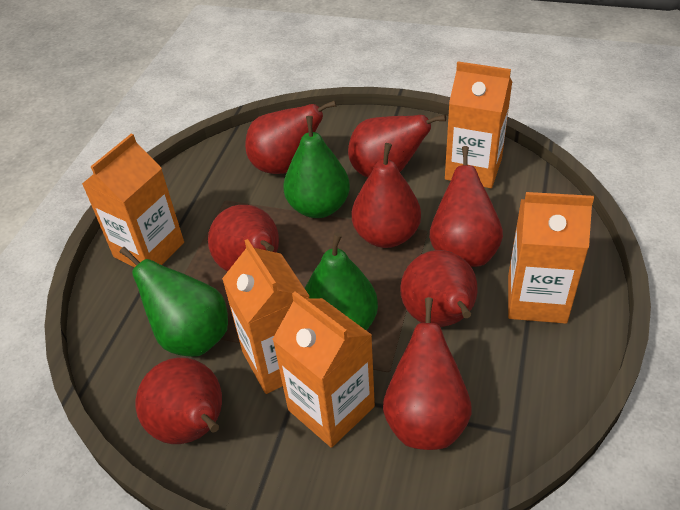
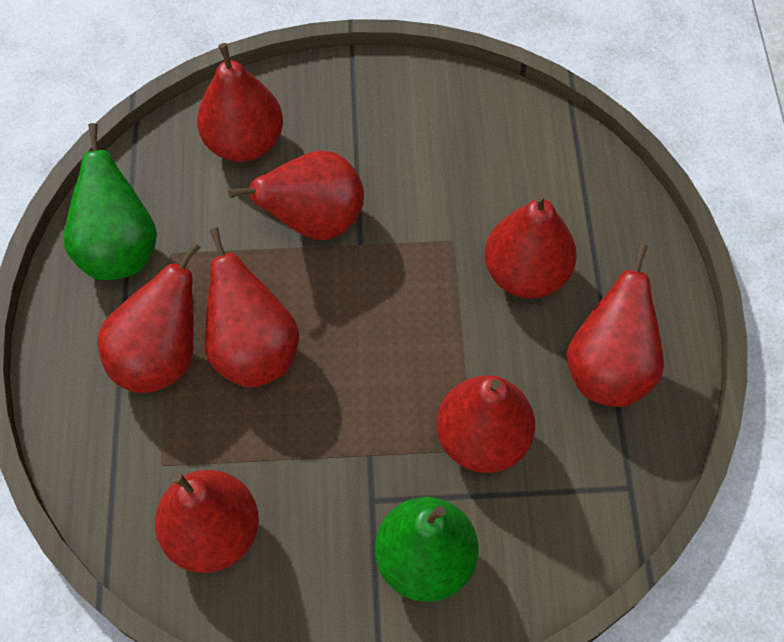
green pear: 3 -> 2
orange carton: 5 -> 0

